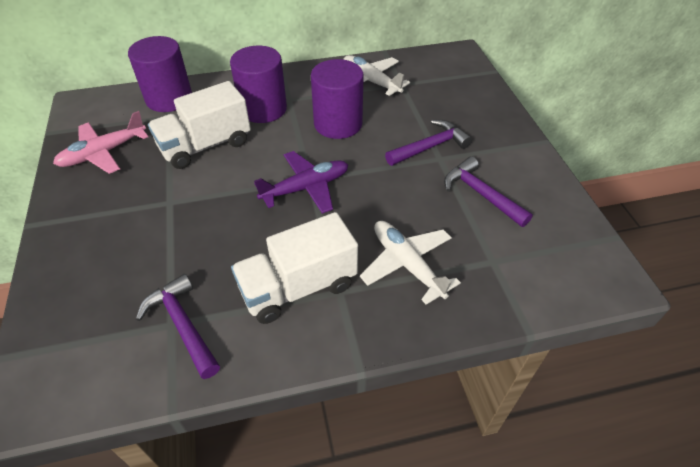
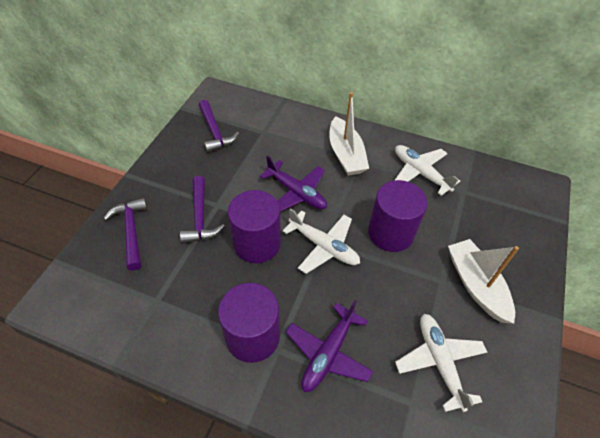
pink plane: 1 -> 0
purple plane: 1 -> 2
white boat: 0 -> 2
white plane: 2 -> 3
white truck: 2 -> 0

